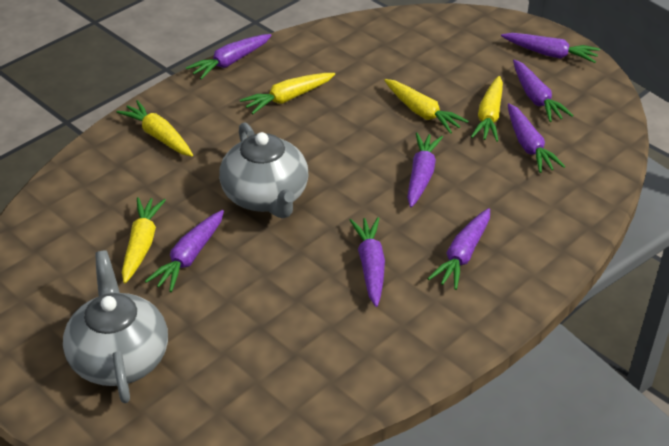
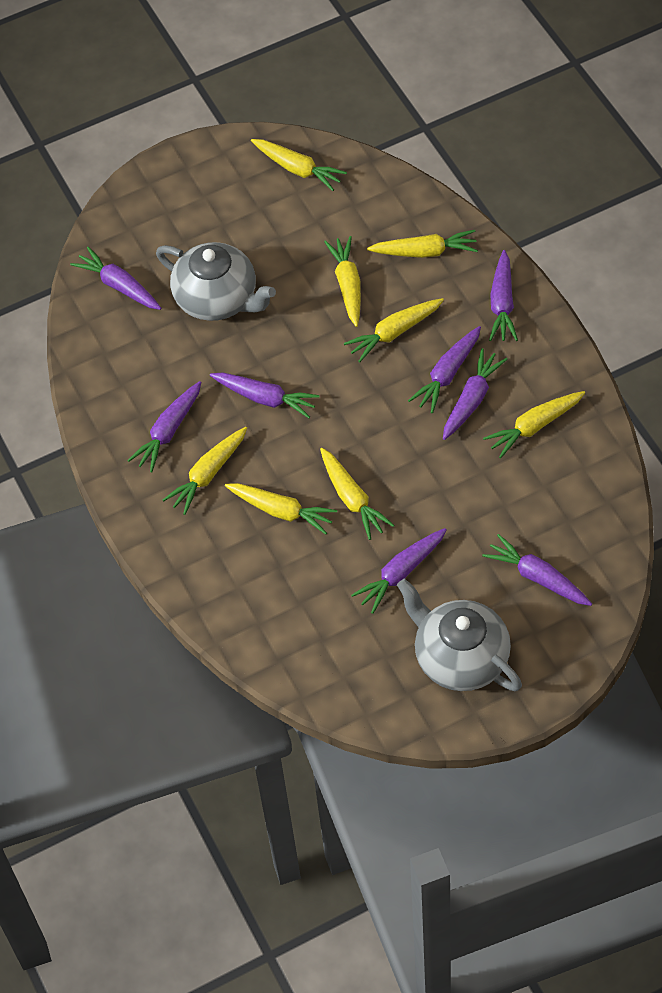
yellow carrot: 5 -> 8

